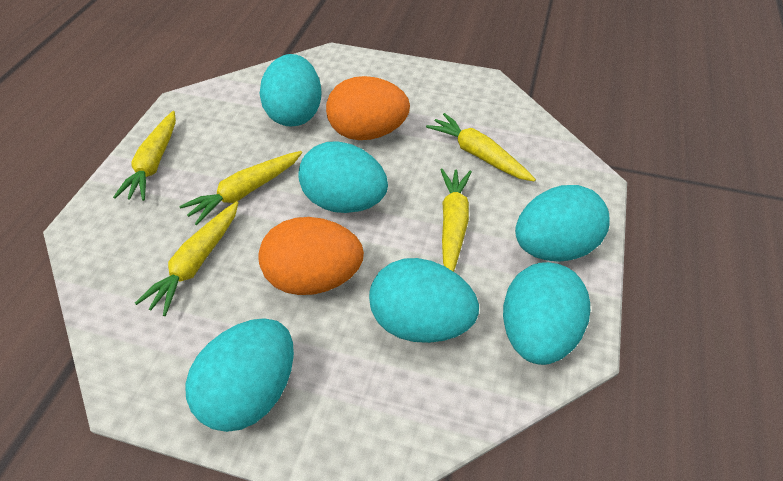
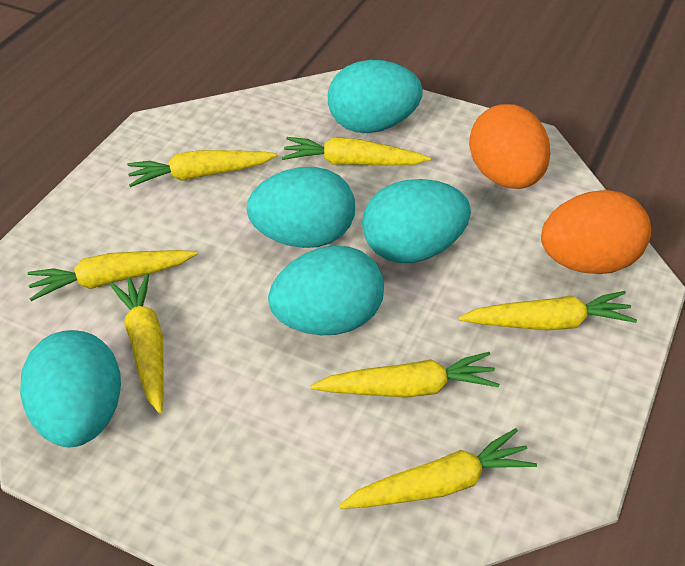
turquoise egg: 6 -> 5
yellow carrot: 5 -> 7

